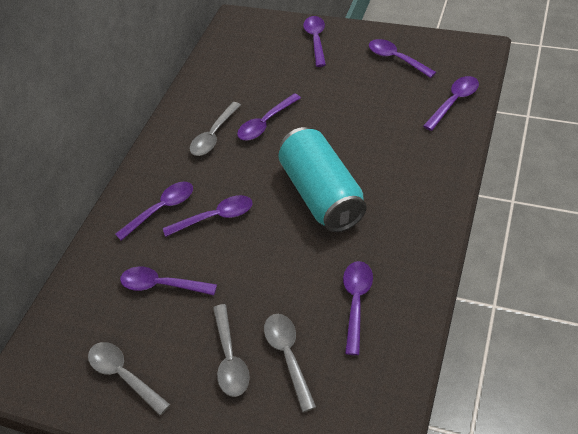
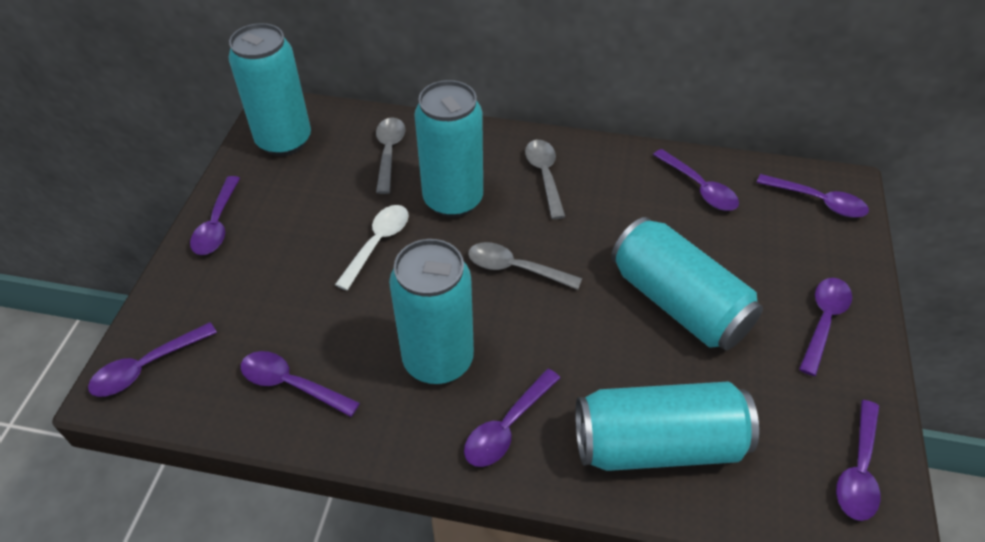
grey spoon: 4 -> 3
turquoise can: 1 -> 5
white spoon: 0 -> 1

